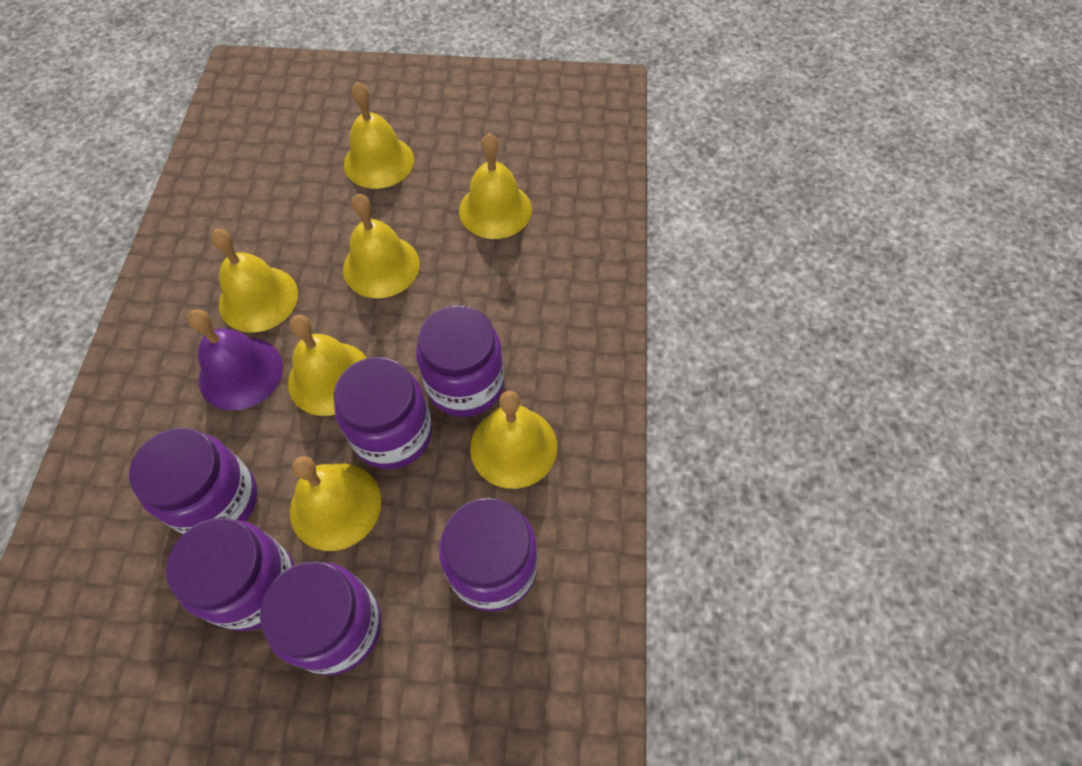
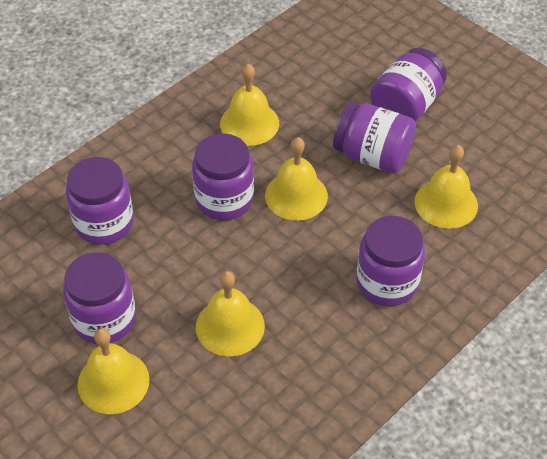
purple bell: 1 -> 0
yellow bell: 7 -> 5

